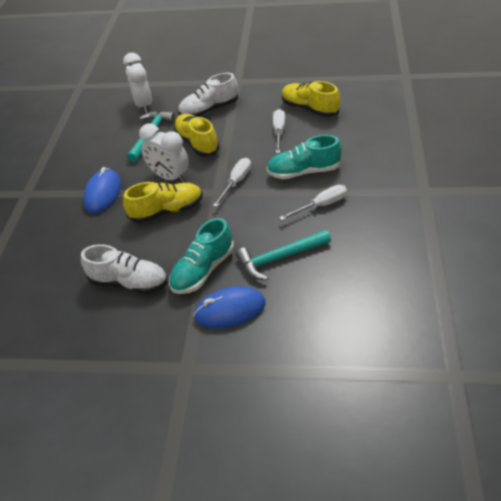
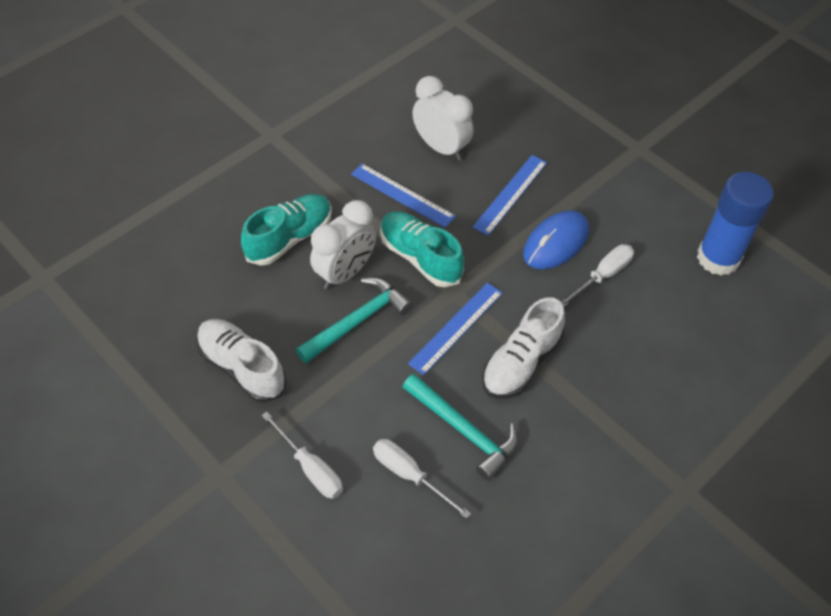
blue glue stick: 0 -> 1
blue mouse: 2 -> 1
blue ruler: 0 -> 3
yellow shoe: 3 -> 0

